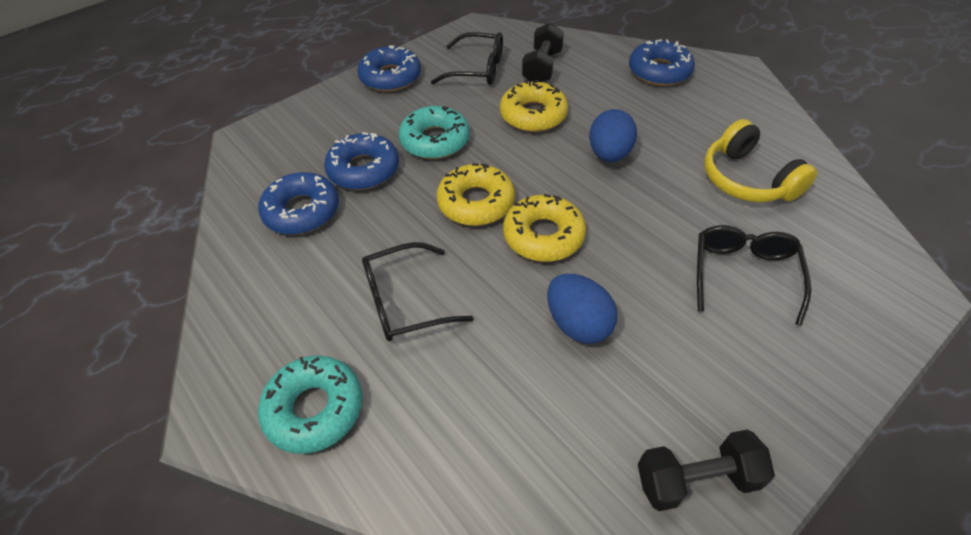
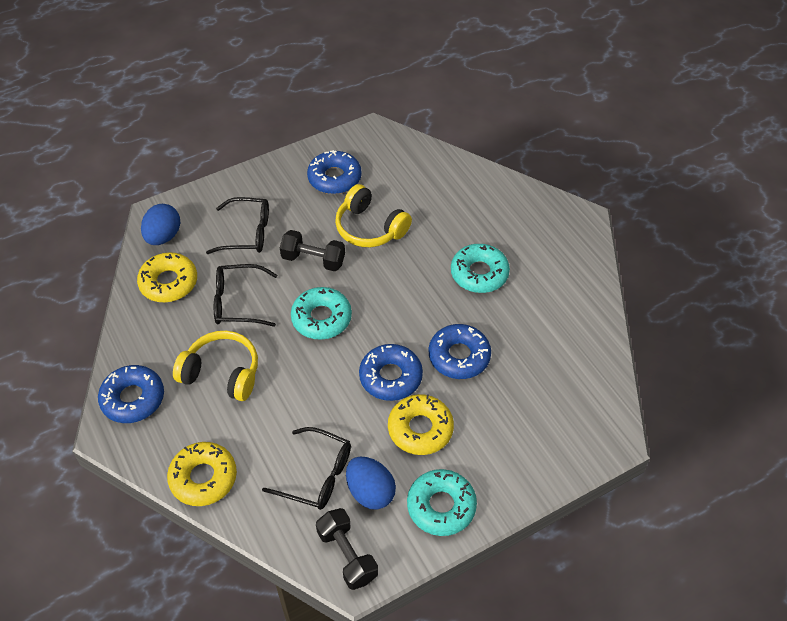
turquoise donut: 2 -> 3
yellow headphones: 1 -> 2

